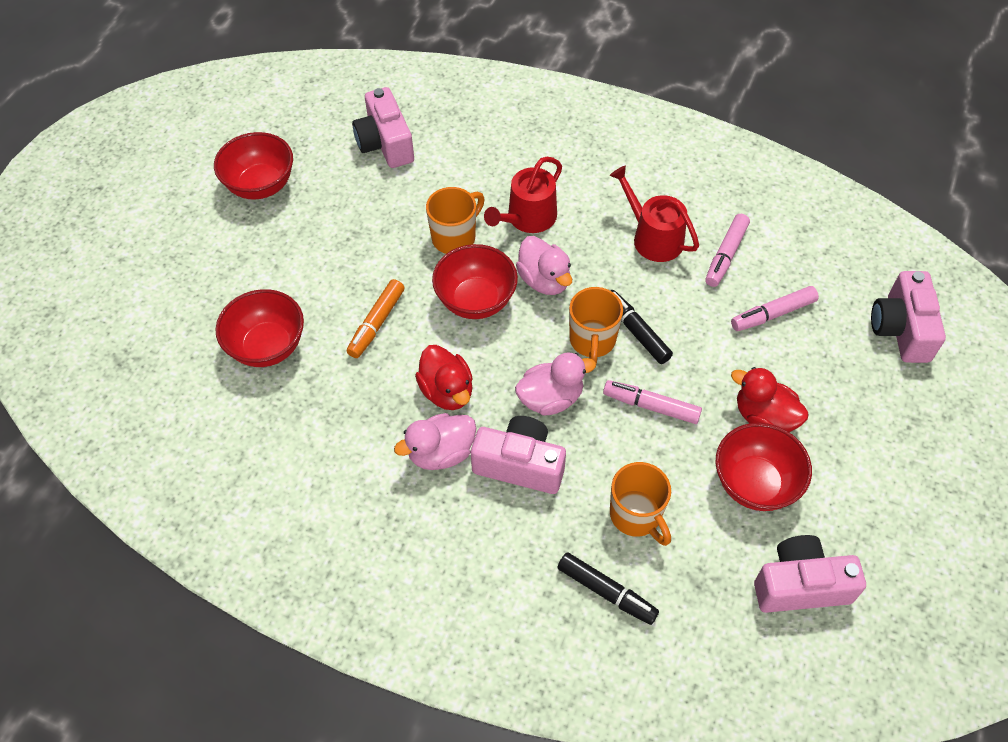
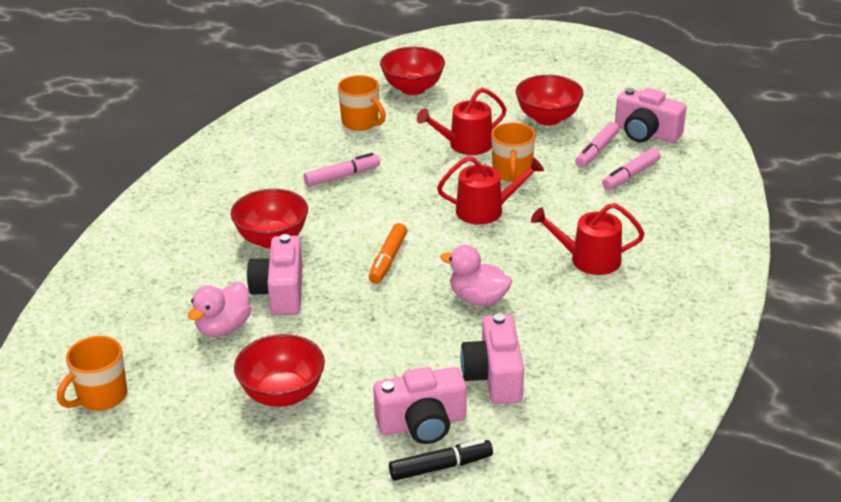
black marker: 2 -> 1
pink duck: 3 -> 2
red duck: 2 -> 0
red watering can: 2 -> 3

